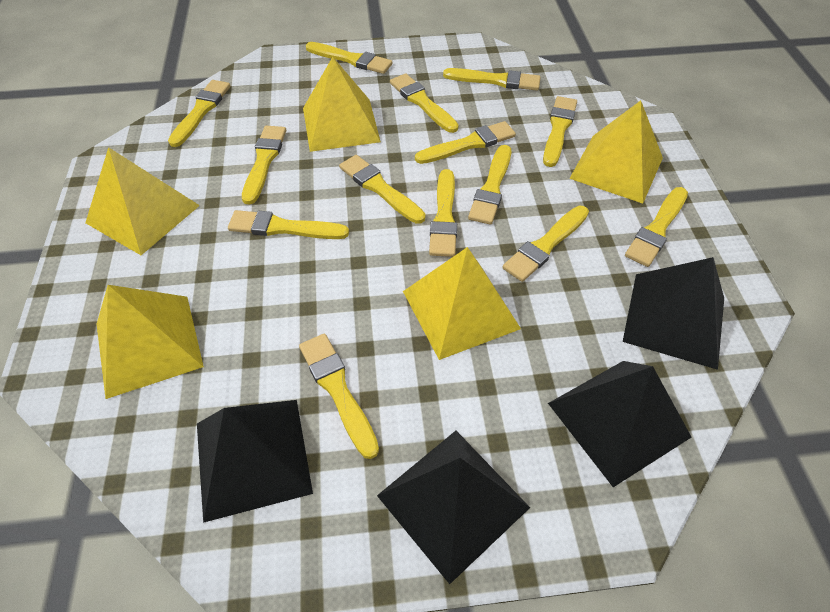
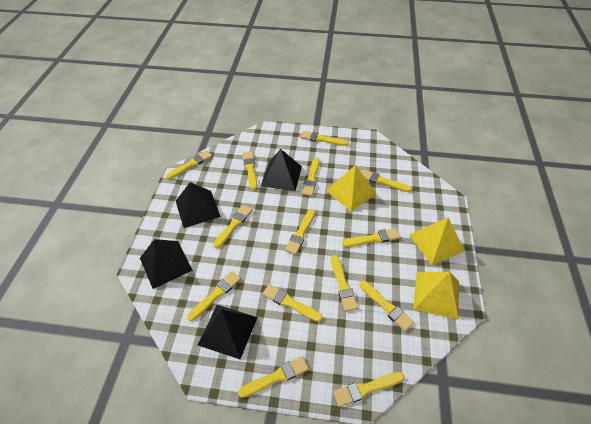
yellow pyramid: 5 -> 3

